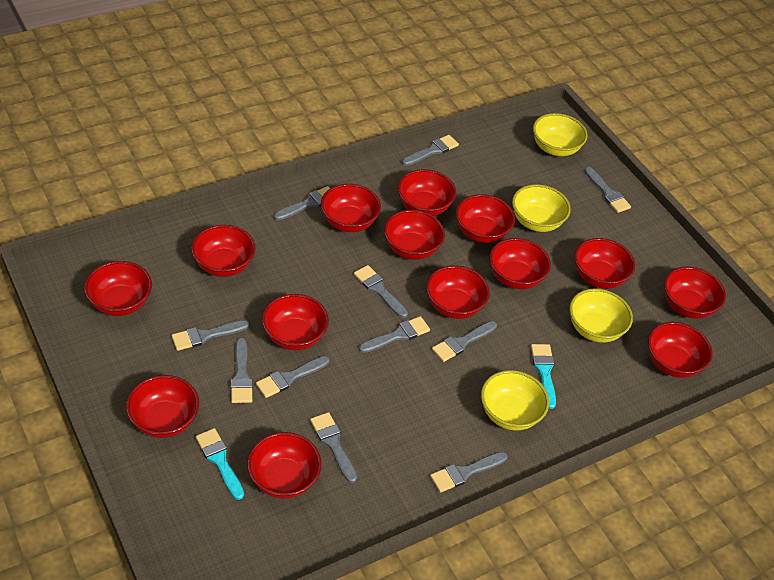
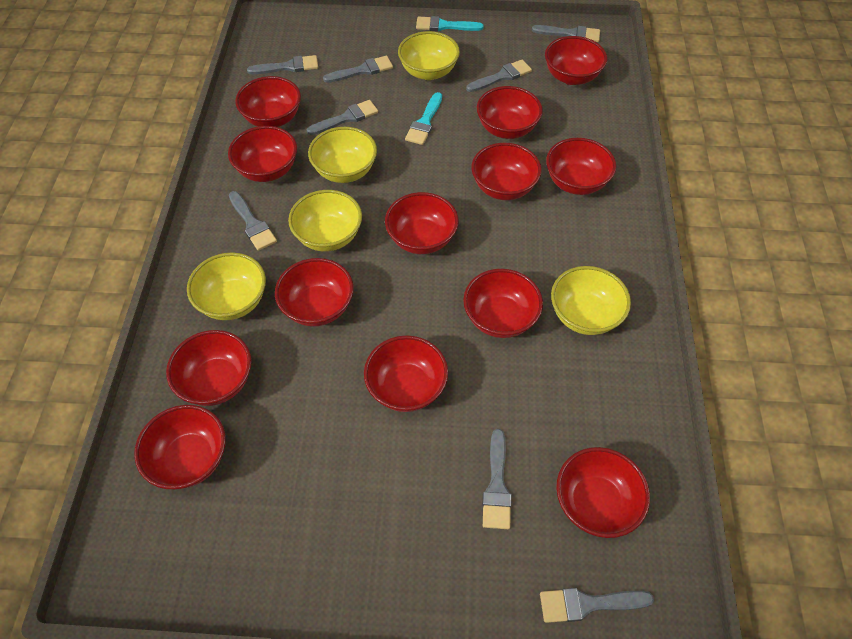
grey brush: 11 -> 8
red bowl: 14 -> 13
yellow bowl: 4 -> 5

